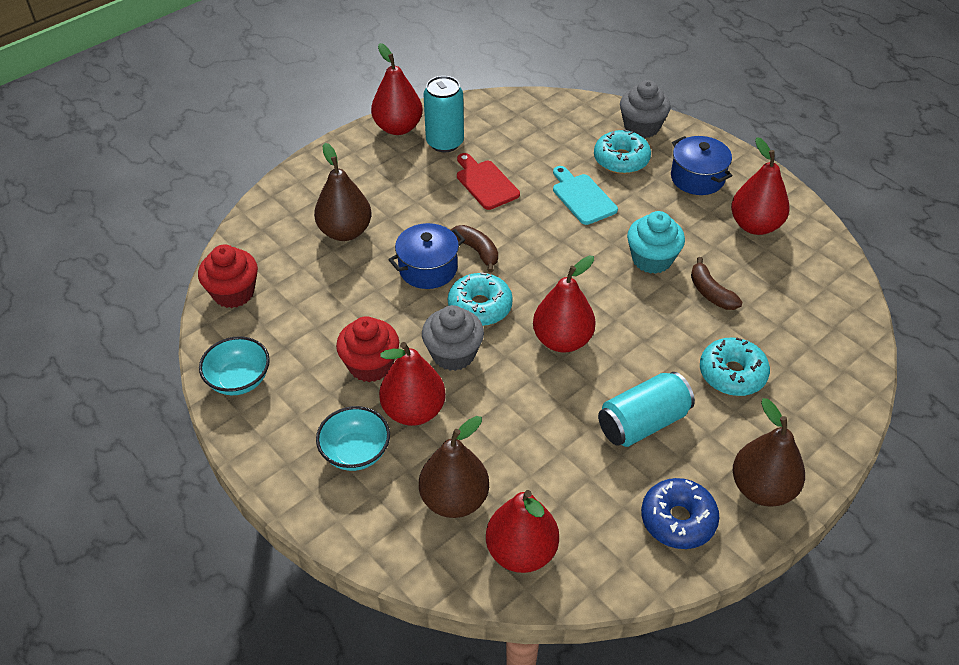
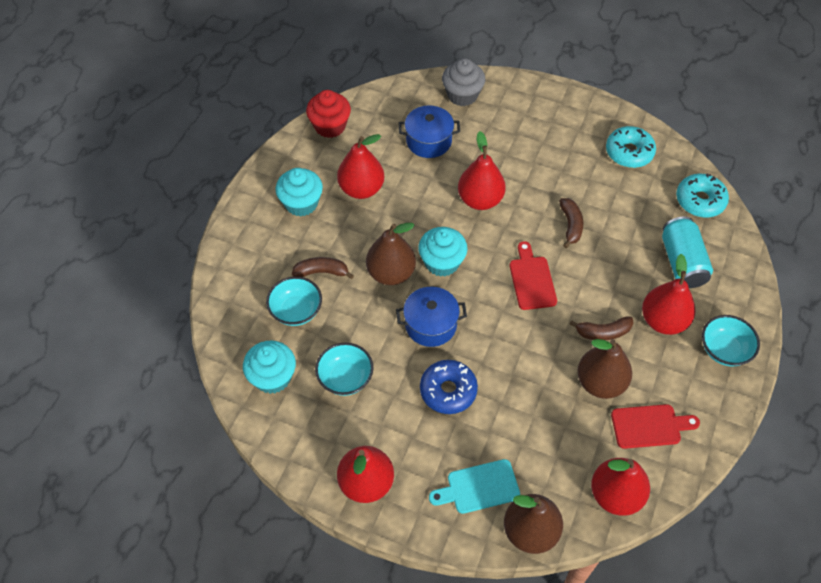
brown banana: 2 -> 3
grey cupcake: 2 -> 1
red cupcake: 2 -> 1
red cutting board: 1 -> 2
turquoise bowl: 2 -> 3
turquoise can: 2 -> 1
turquoise cupcake: 1 -> 3
turquoise donut: 3 -> 2

